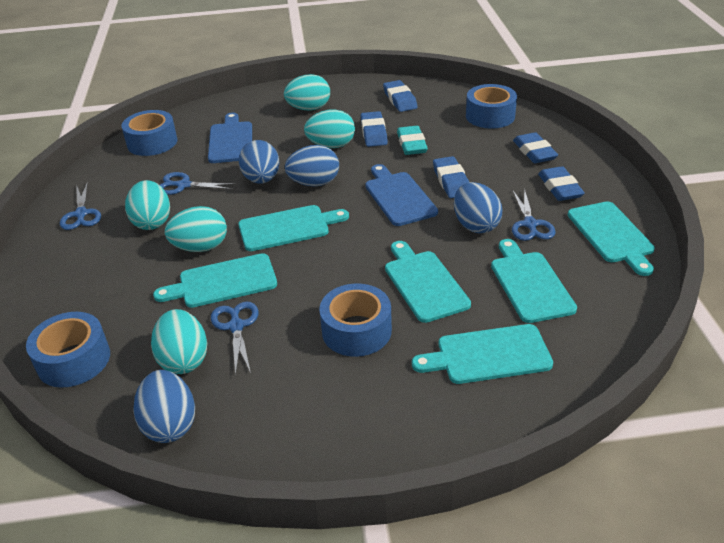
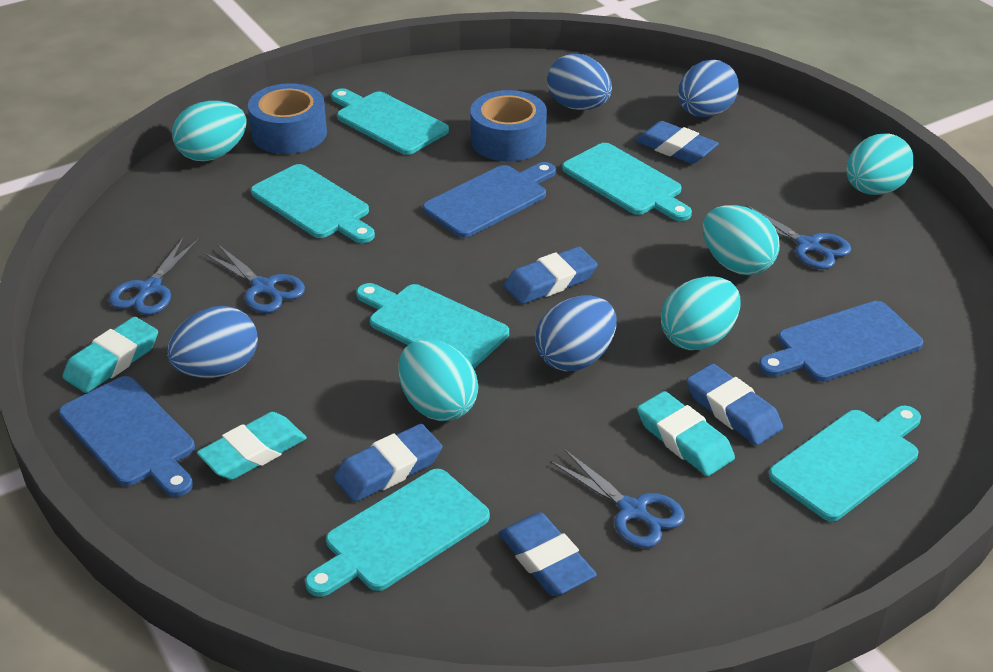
blue cutting board: 2 -> 3
blue tape: 4 -> 2
turquoise eraser: 1 -> 3

